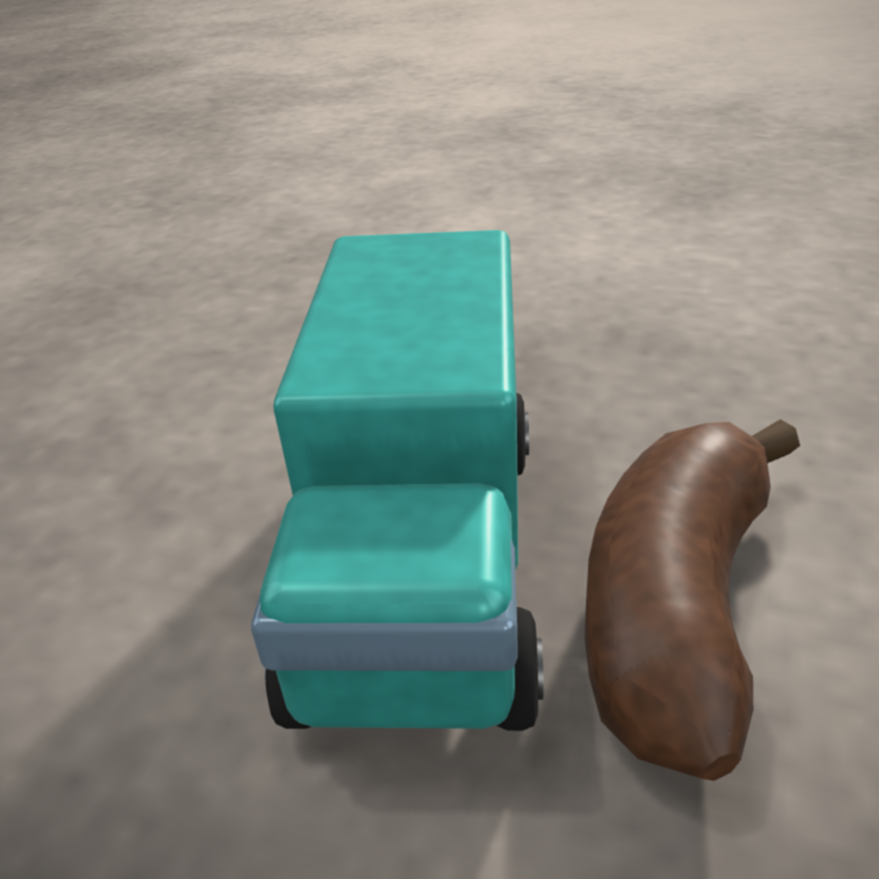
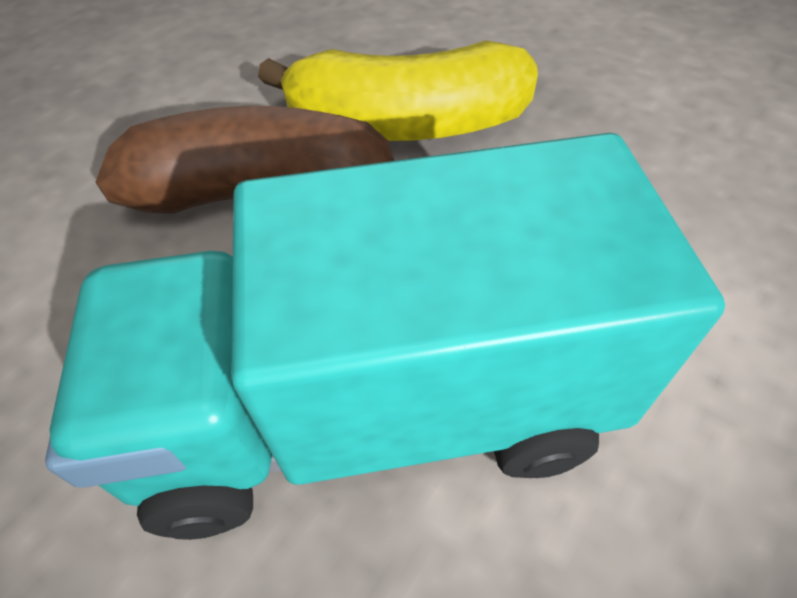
yellow banana: 0 -> 1

